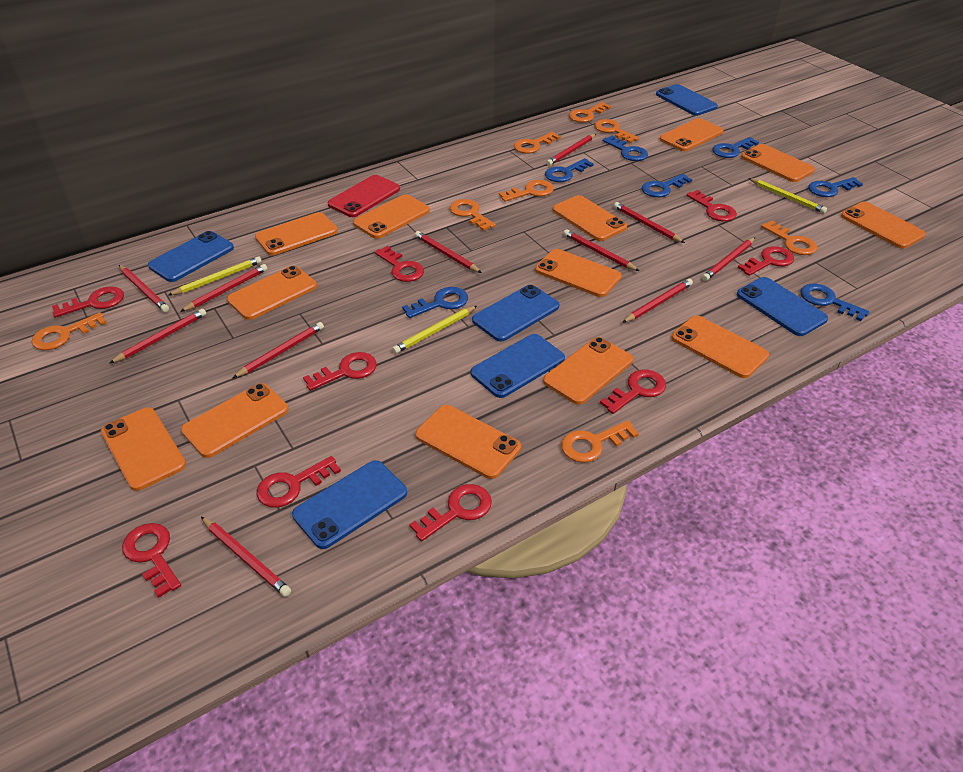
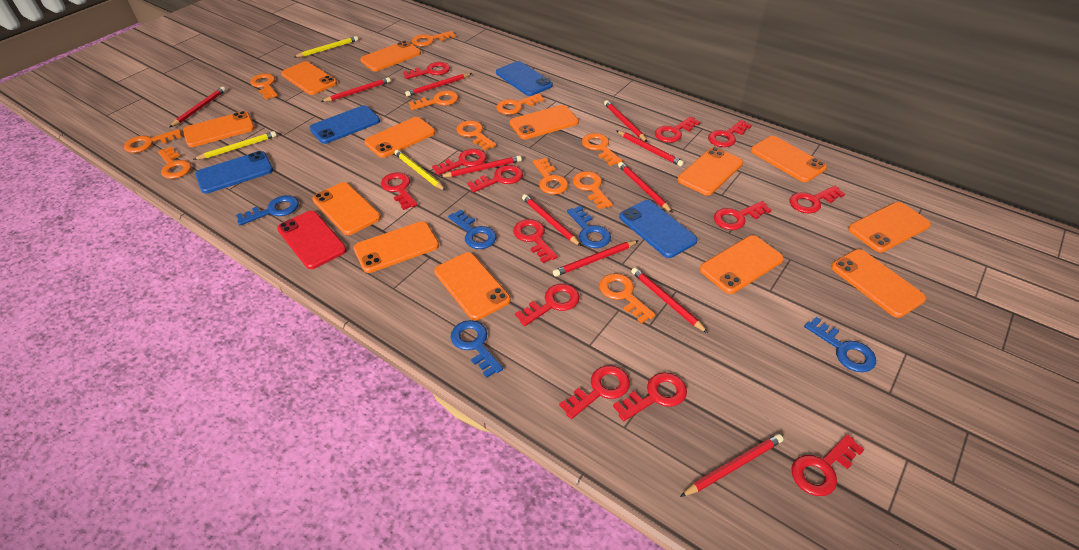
blue key: 7 -> 5
blue phone: 6 -> 4
orange key: 8 -> 11
red key: 9 -> 13

